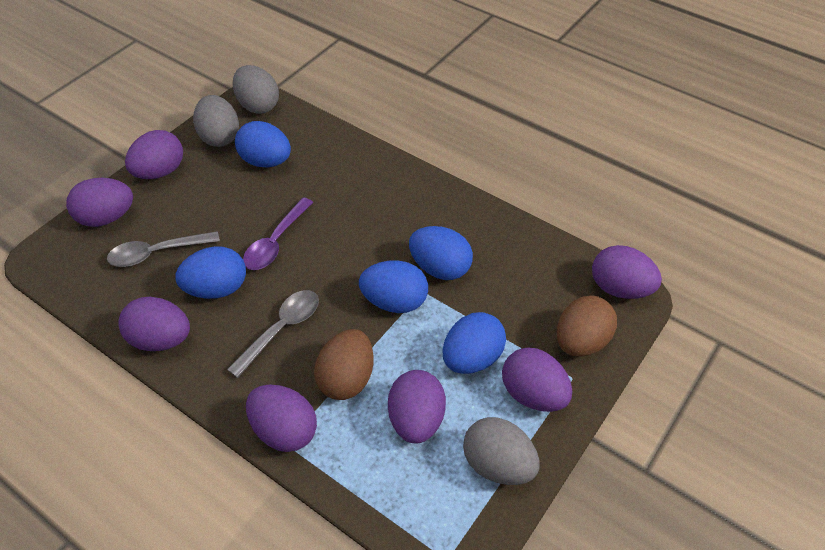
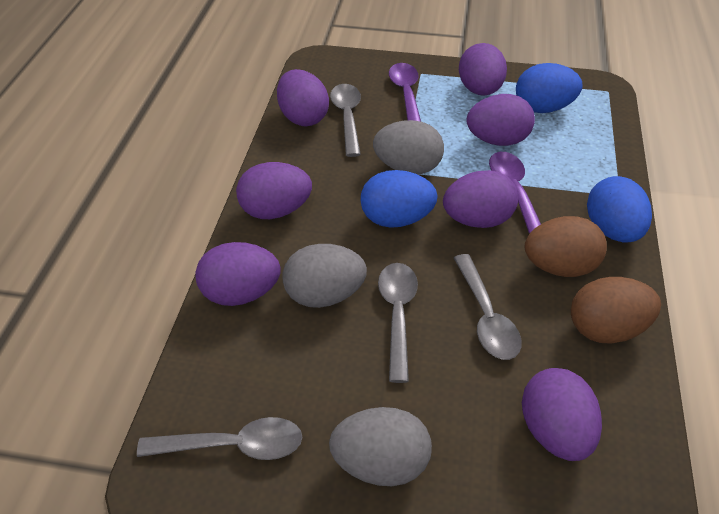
blue egg: 5 -> 3
grey spoon: 2 -> 4
purple spoon: 1 -> 2

